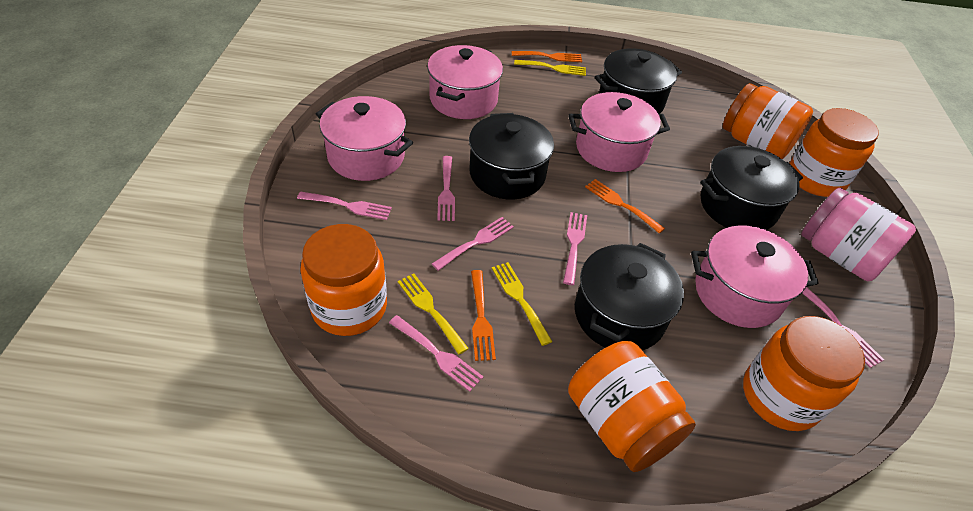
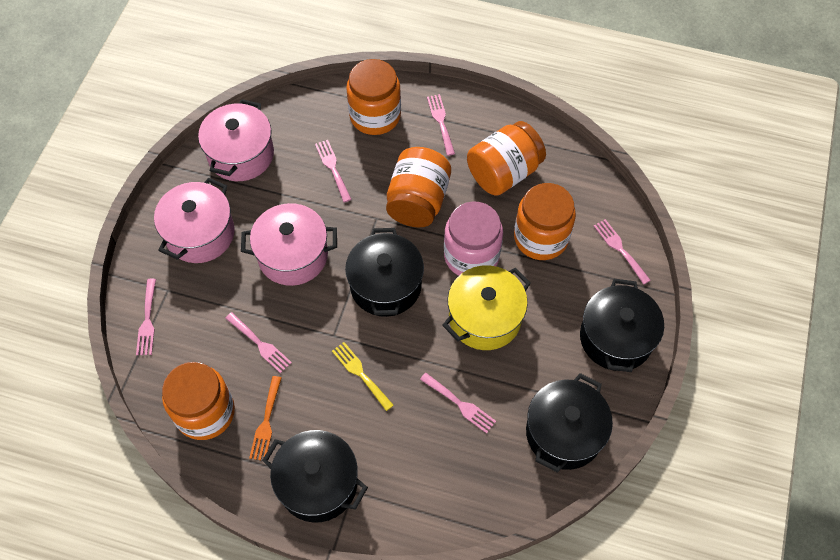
orange fork: 3 -> 1
pink pot: 4 -> 3
yellow fork: 3 -> 1
yellow pot: 0 -> 1

